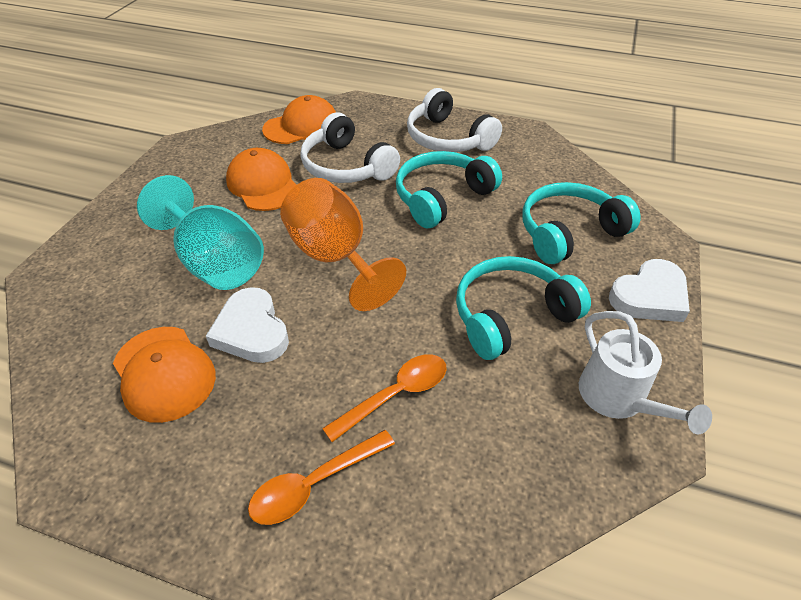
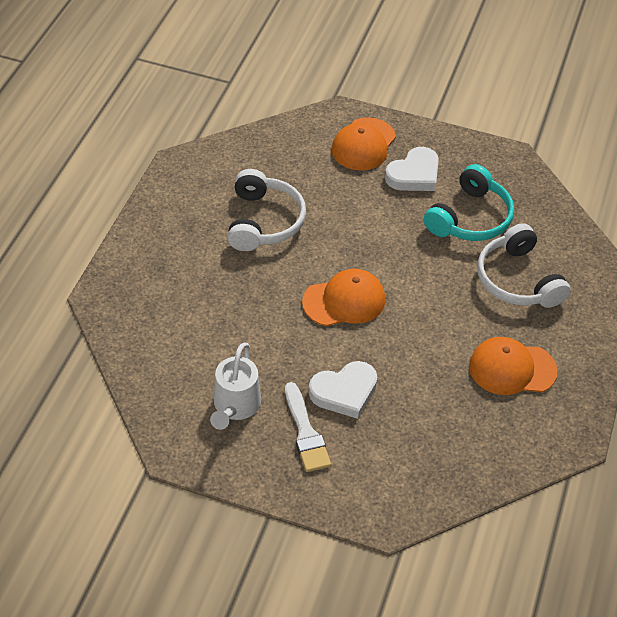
orange goblet: 1 -> 0
orange spoon: 2 -> 0
turquoise goblet: 1 -> 0
turquoise headphones: 3 -> 1
white brush: 0 -> 1

